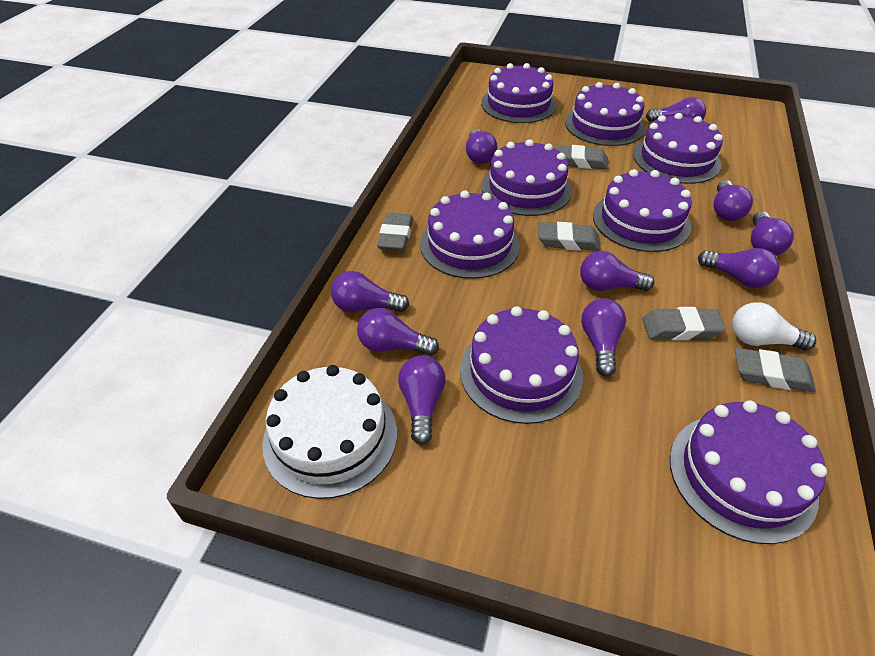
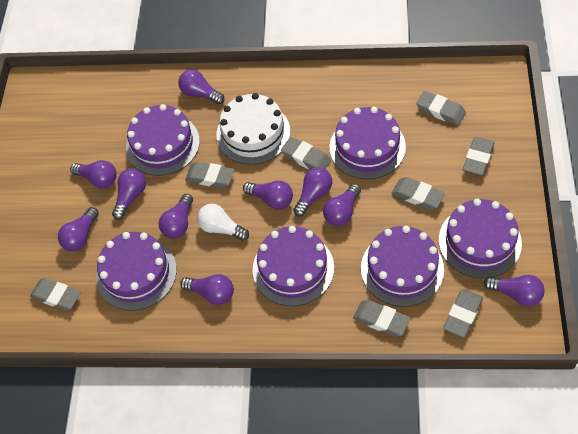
grey eraser: 5 -> 8
purple cake: 8 -> 6

